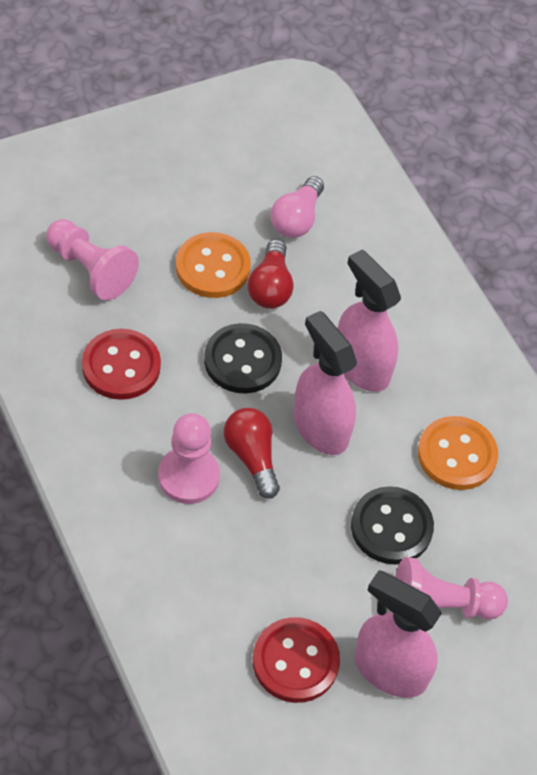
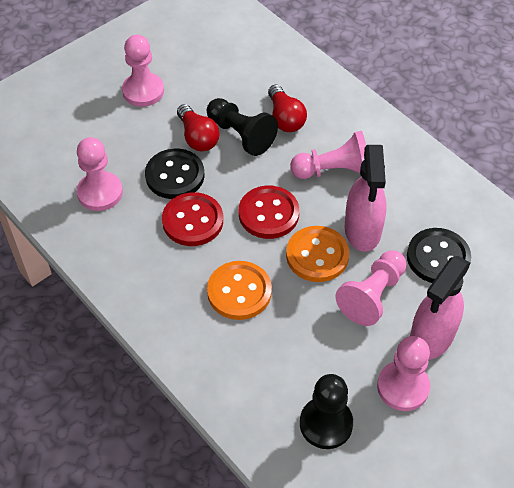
black pawn: 0 -> 2
pink light bulb: 1 -> 0
pink pawn: 3 -> 5
pink spray bottle: 3 -> 2

